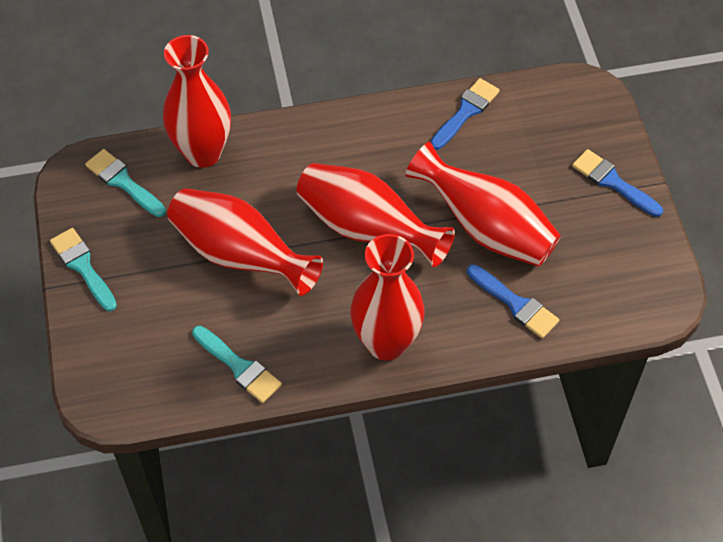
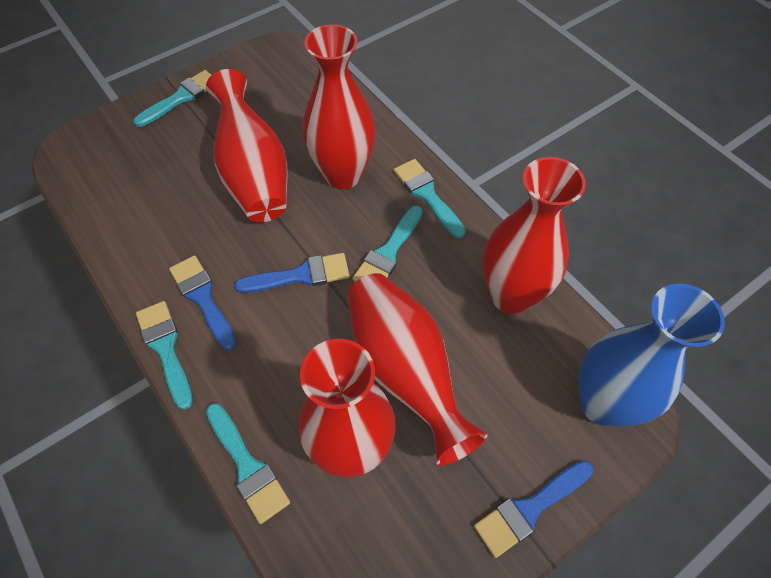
blue vase: 0 -> 1
turquoise brush: 3 -> 5

